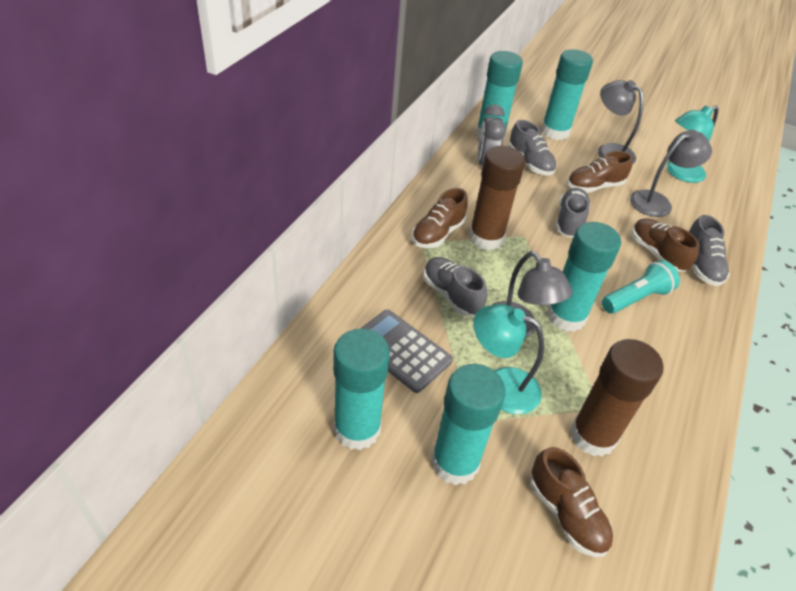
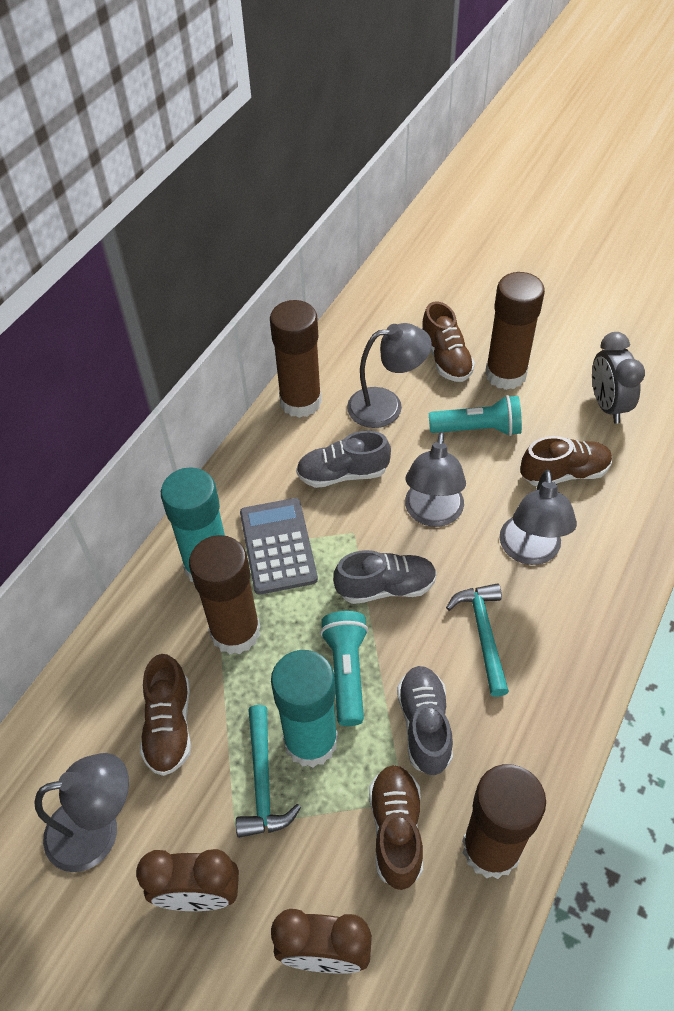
brown clock: 0 -> 2
brown glue stick: 2 -> 4
grey lamp: 3 -> 4
grey shoe: 4 -> 3
turquoise flashlight: 1 -> 2
turquoise glue stick: 5 -> 2
turquoise hammer: 0 -> 2
turquoise lamp: 2 -> 0

